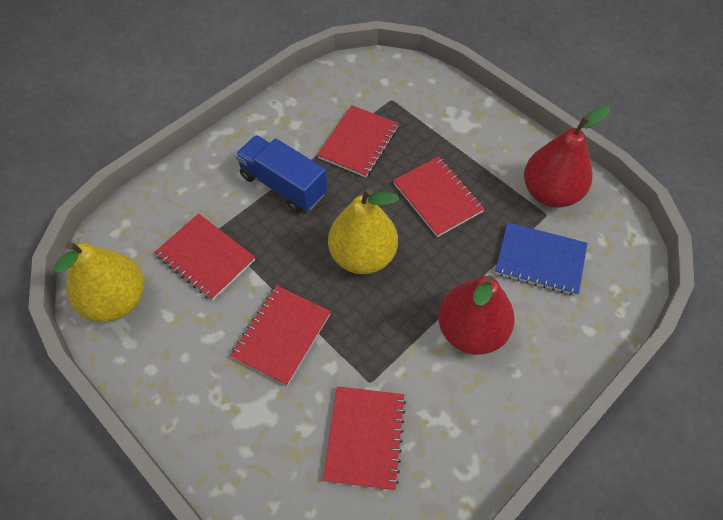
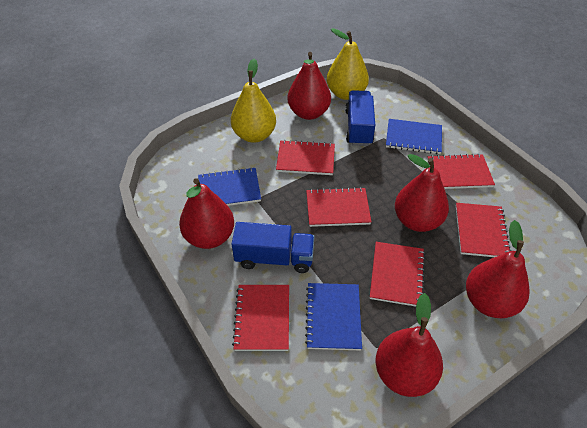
blue notebook: 1 -> 3
blue truck: 1 -> 2
red notebook: 5 -> 6
red pear: 2 -> 5

